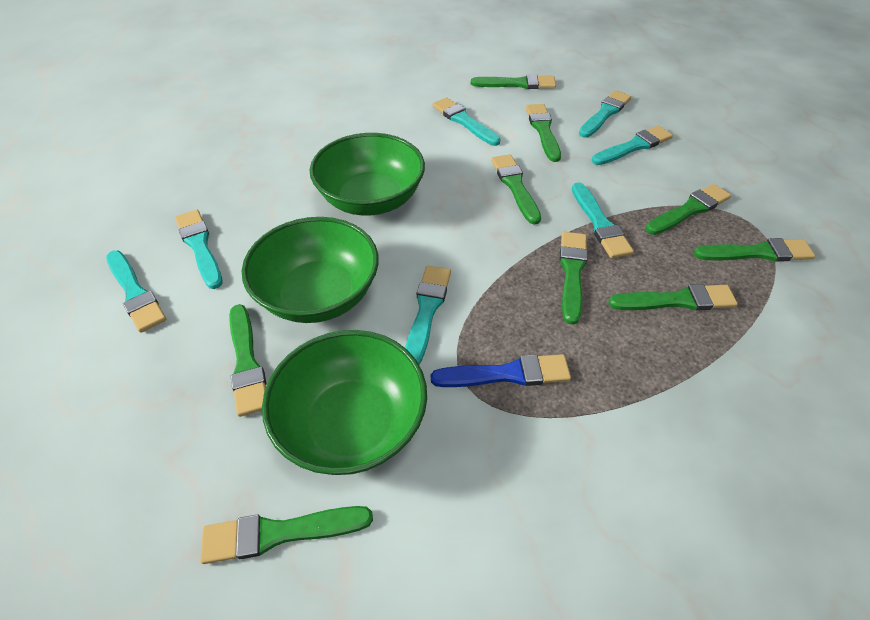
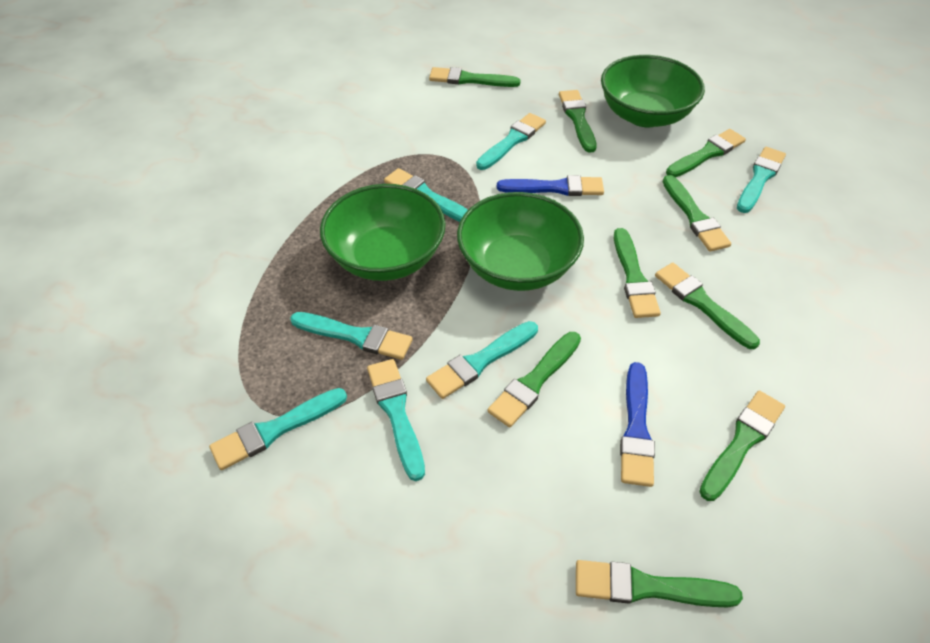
blue brush: 1 -> 2

